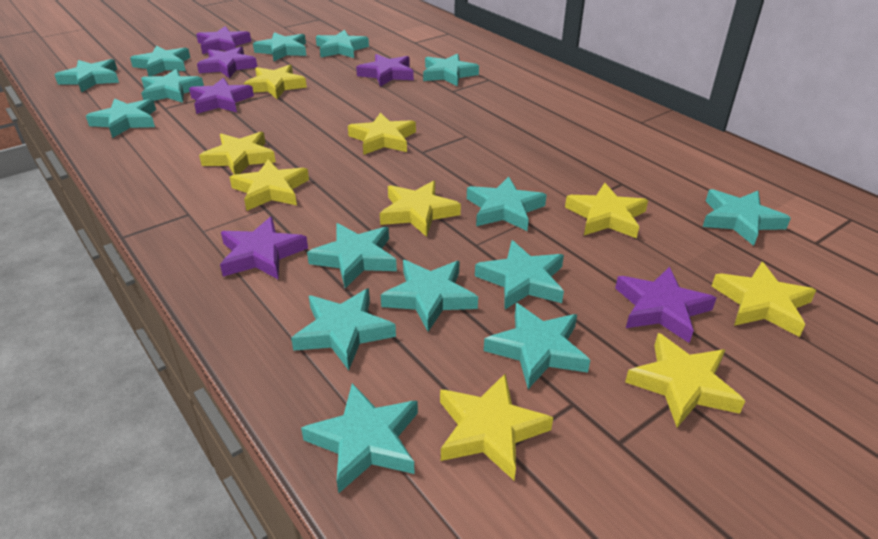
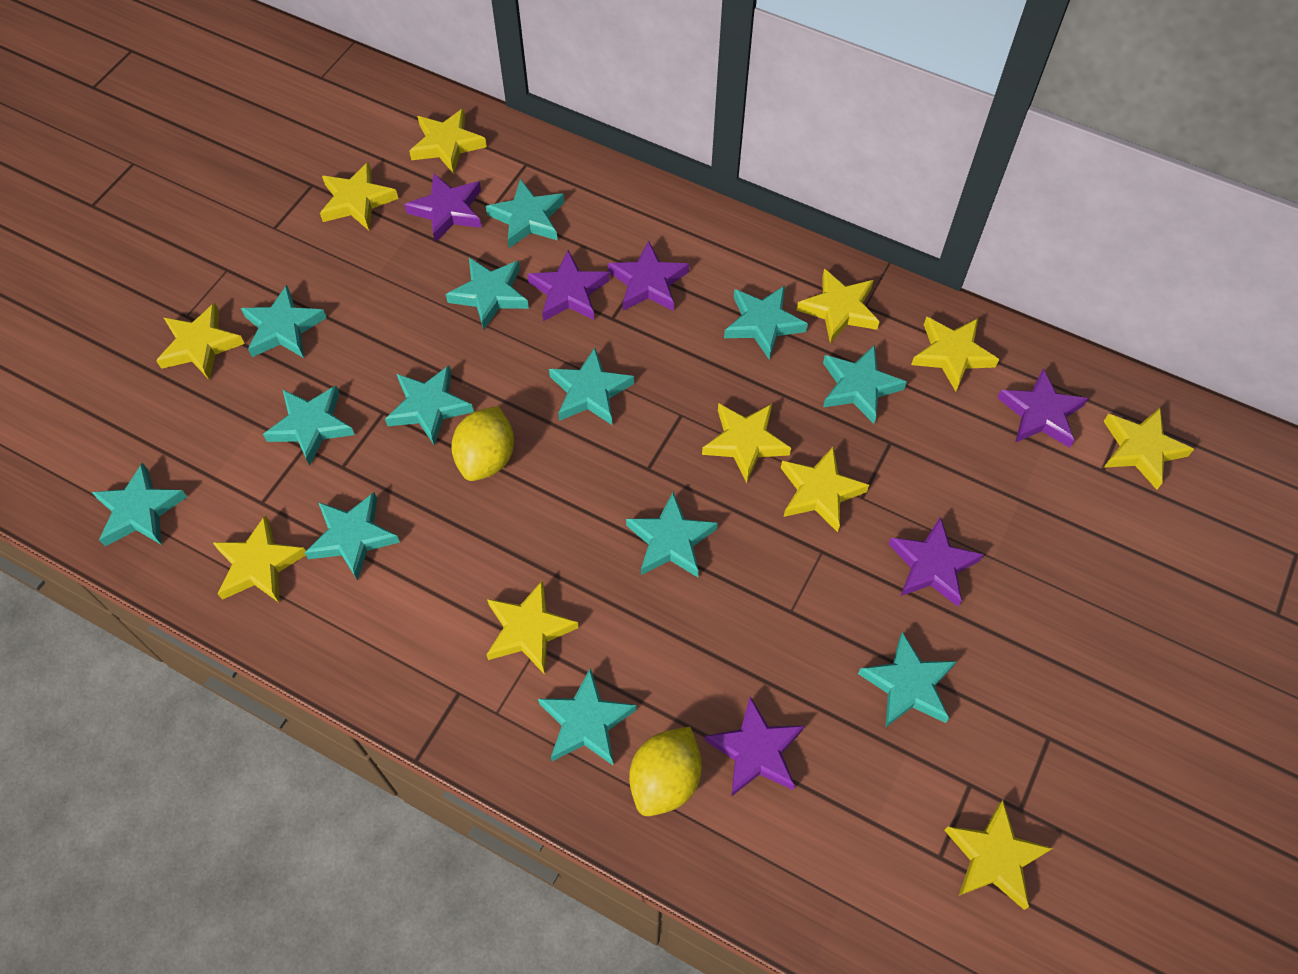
turquoise star: 15 -> 13
yellow lemon: 0 -> 2
yellow star: 9 -> 11

